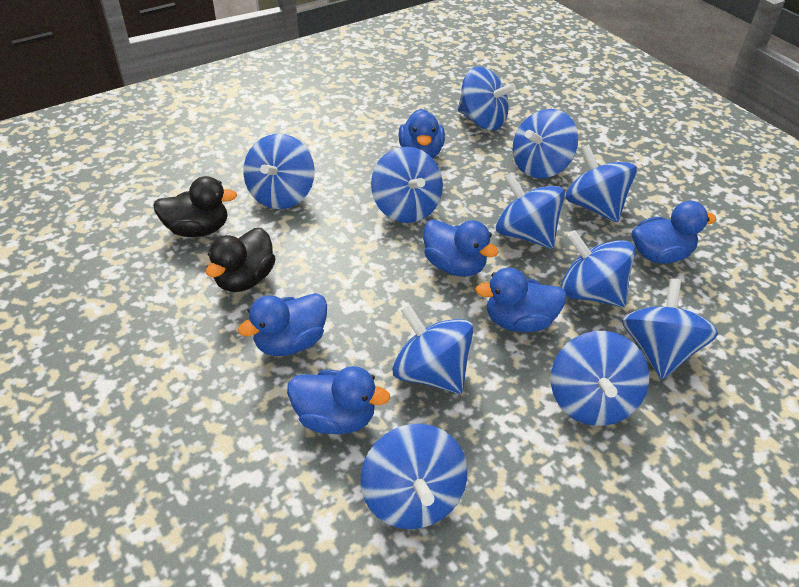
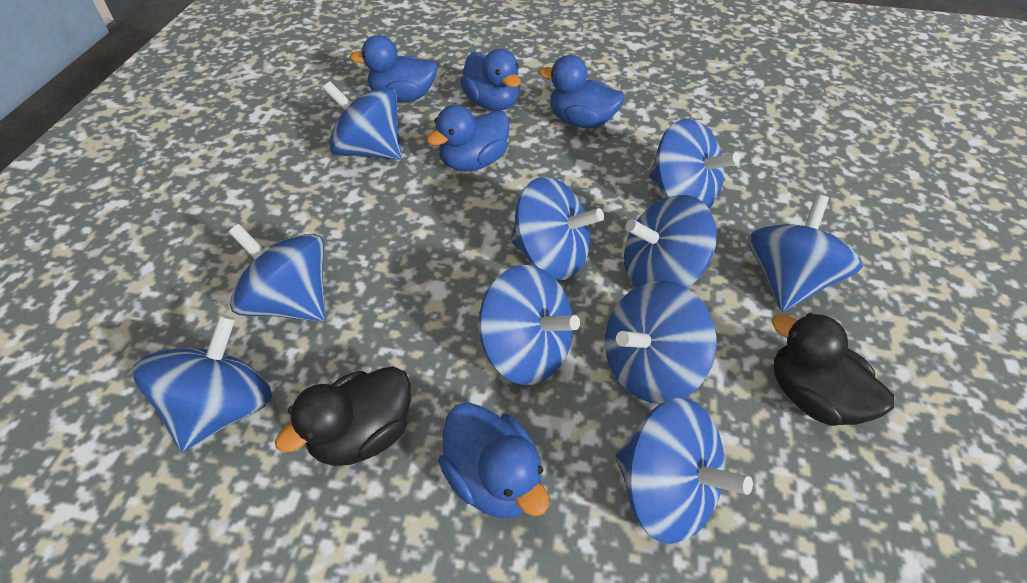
blue duck: 6 -> 5
blue spinning top: 11 -> 10

